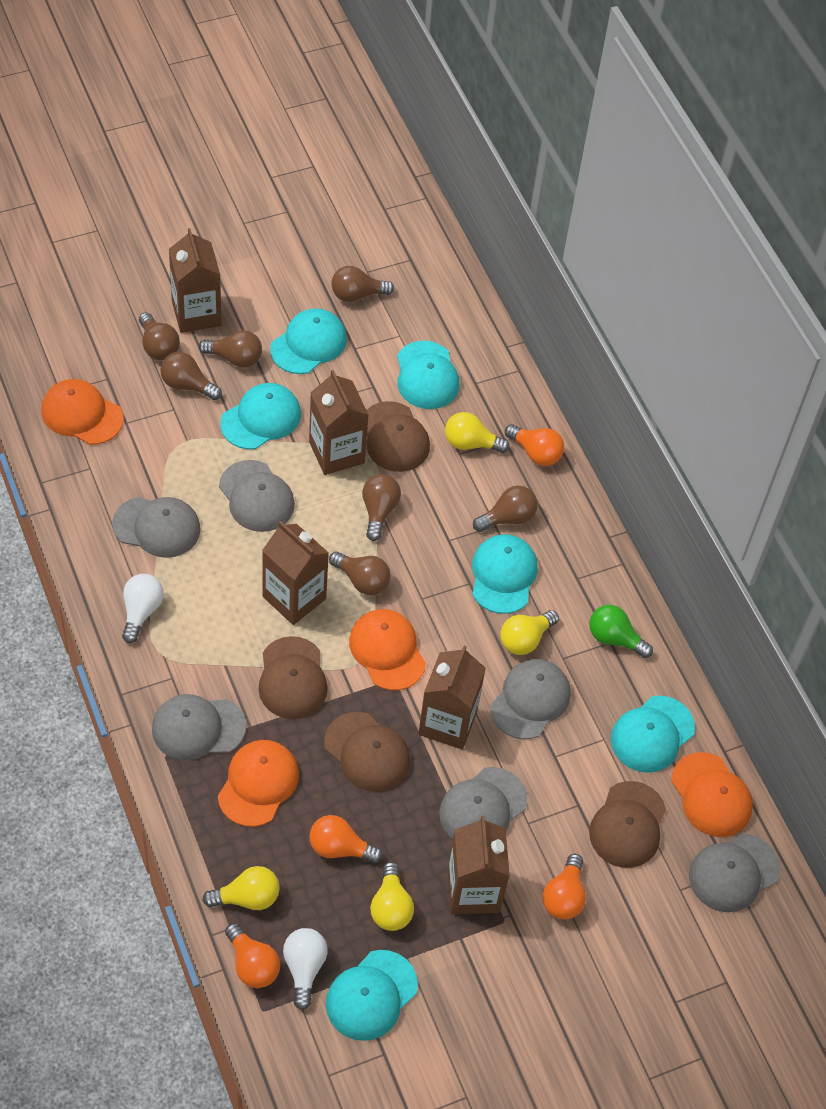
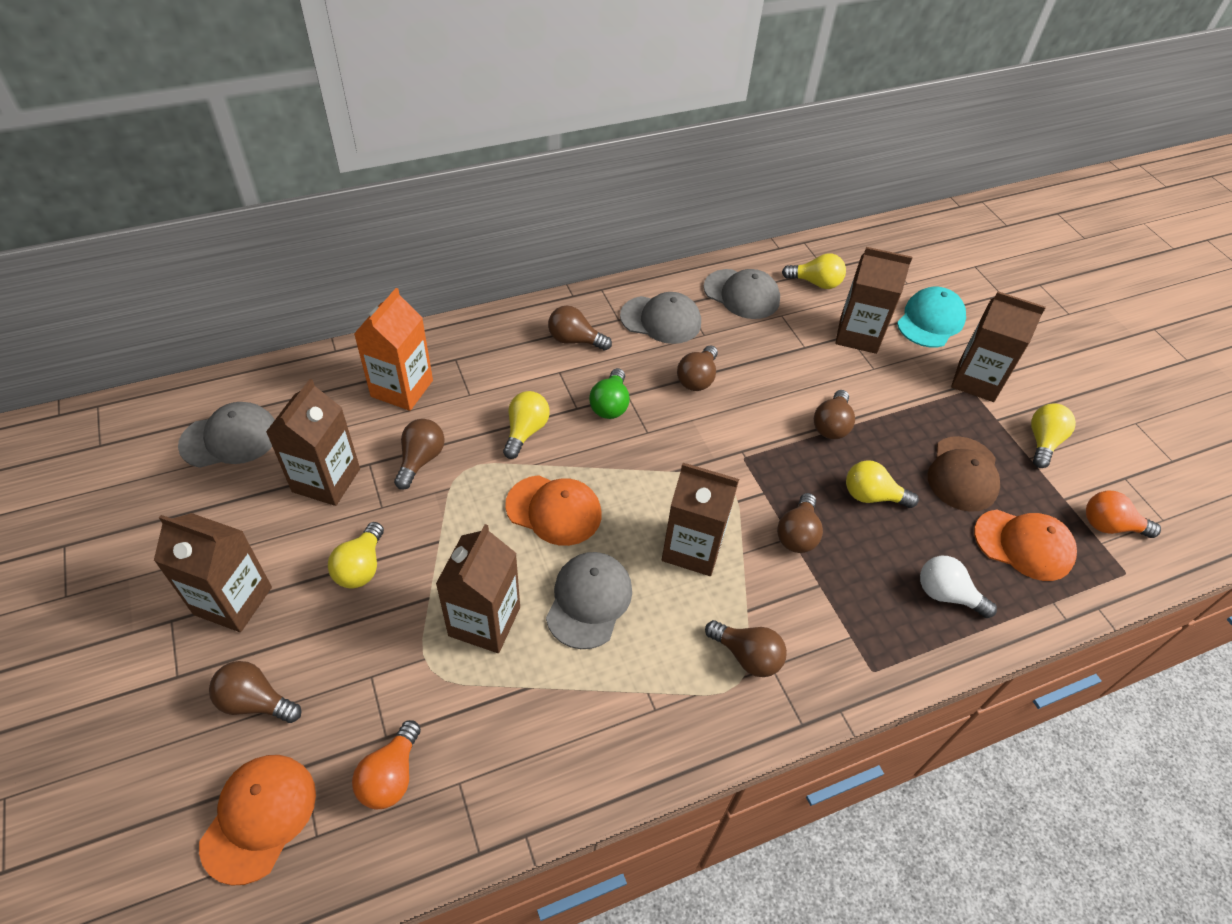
brown cap: 4 -> 1
brown carton: 5 -> 6
grey cap: 6 -> 4
orange cap: 4 -> 3
orange carton: 0 -> 1
orange light bulb: 4 -> 2
turquoise cap: 6 -> 1
white light bulb: 2 -> 1
yellow light bulb: 4 -> 5

